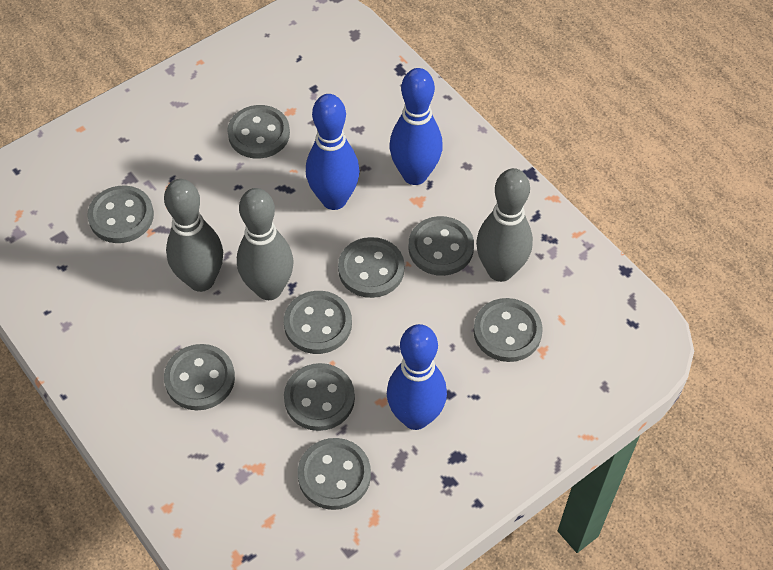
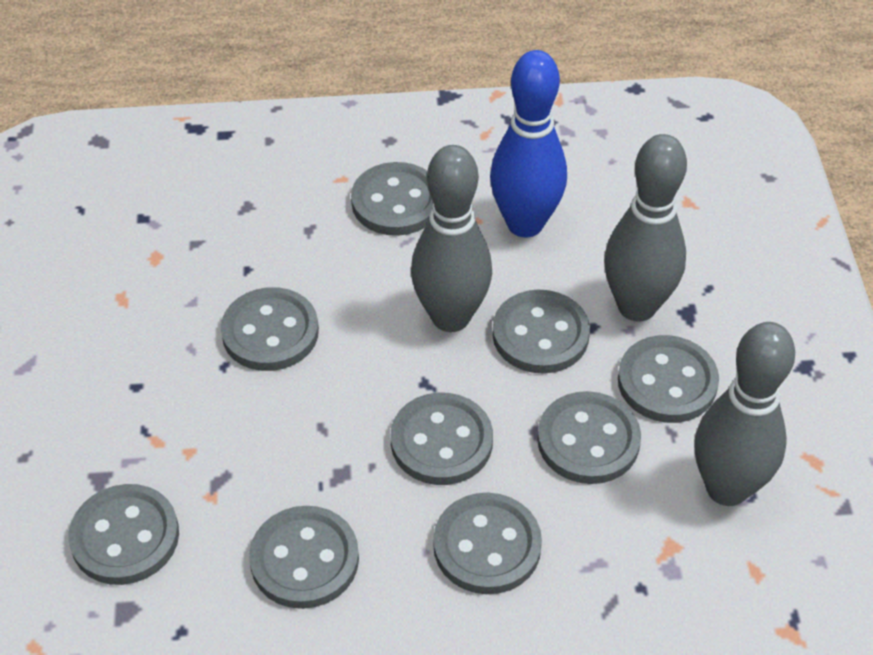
blue bowling pin: 3 -> 1

